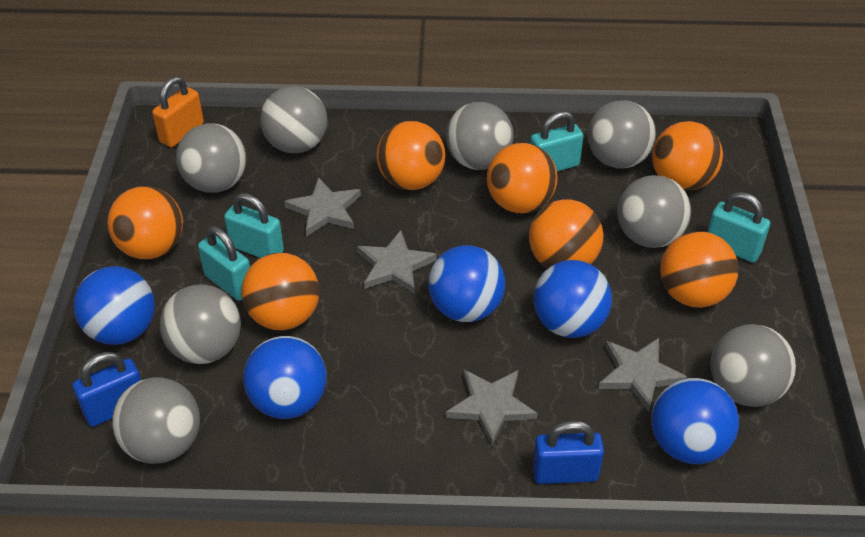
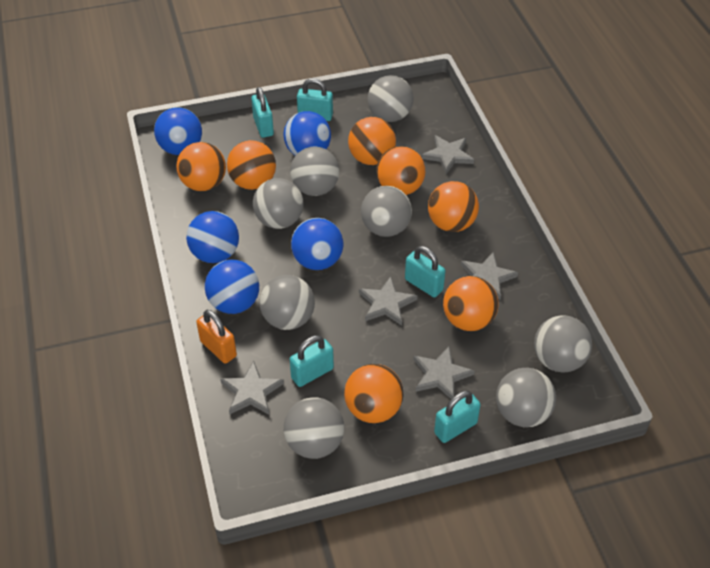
blue padlock: 2 -> 0
grey star: 4 -> 5
turquoise padlock: 4 -> 5

